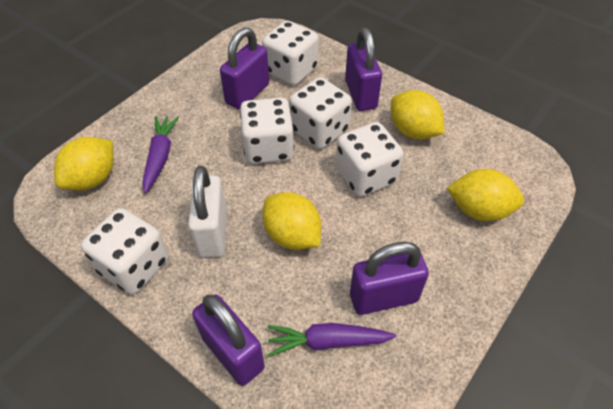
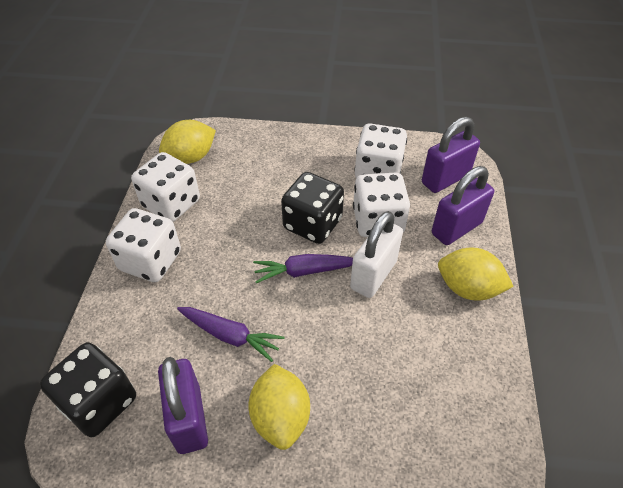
black dice: 0 -> 2
purple padlock: 4 -> 3
white dice: 5 -> 4
yellow lemon: 4 -> 3

